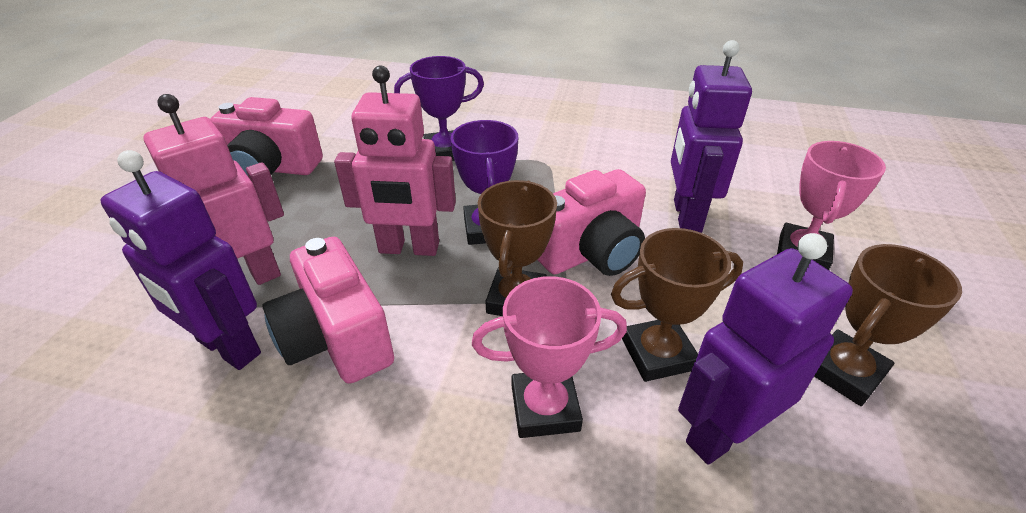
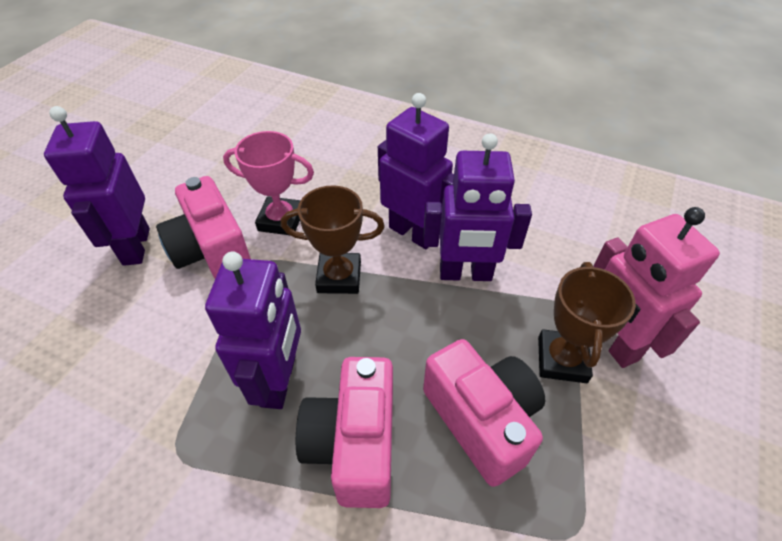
brown trophy: 3 -> 2
pink robot: 2 -> 1
pink trophy: 2 -> 1
purple robot: 3 -> 4
purple trophy: 2 -> 0

